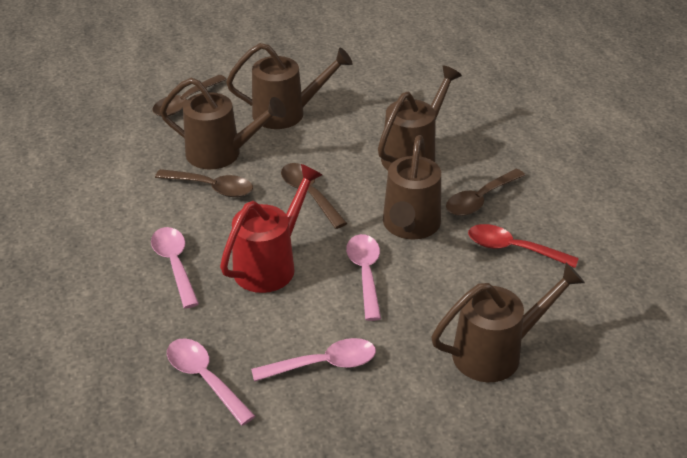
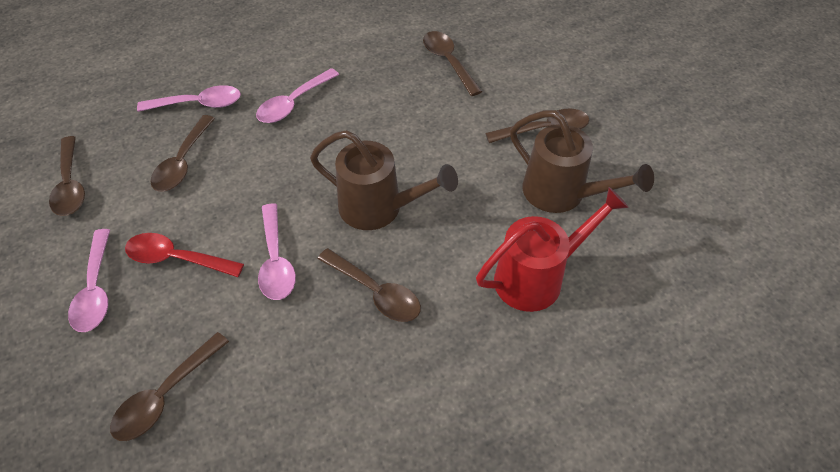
brown spoon: 4 -> 6
brown watering can: 5 -> 2

